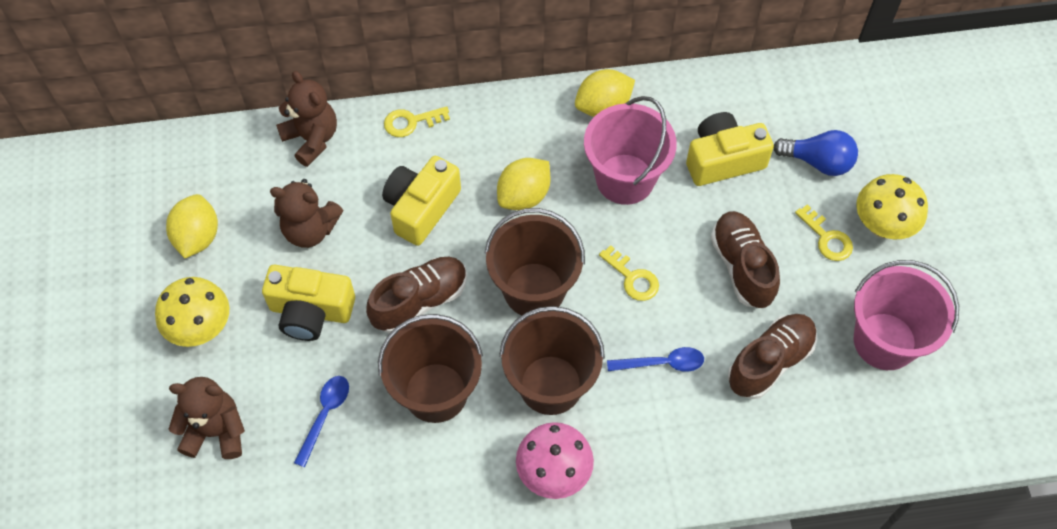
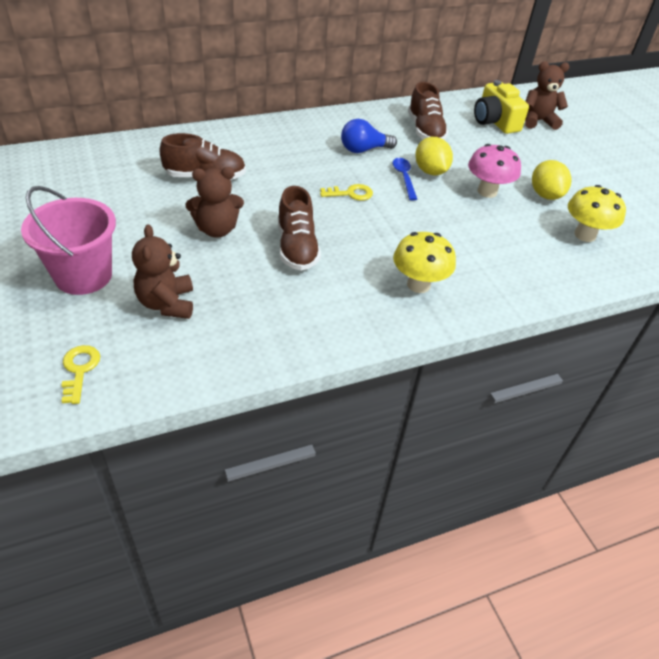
blue spoon: 2 -> 1
brown bucket: 3 -> 0
pink bucket: 2 -> 1
yellow camera: 3 -> 1
yellow key: 3 -> 2
yellow lemon: 3 -> 2

